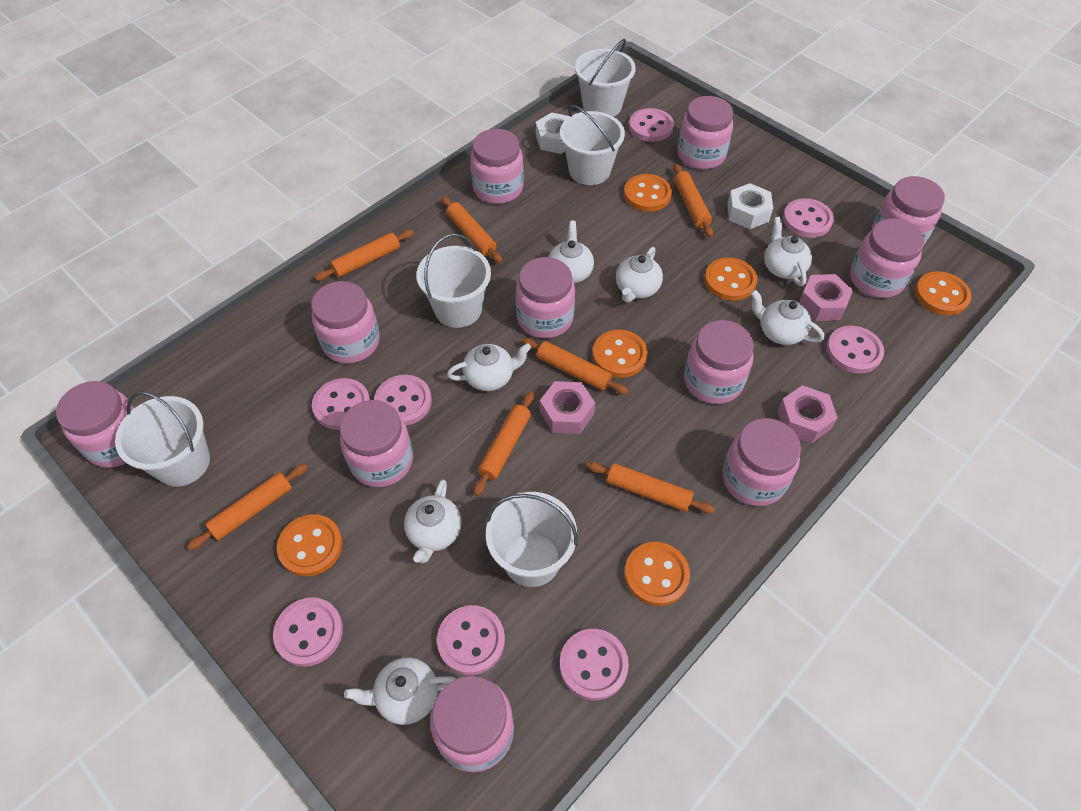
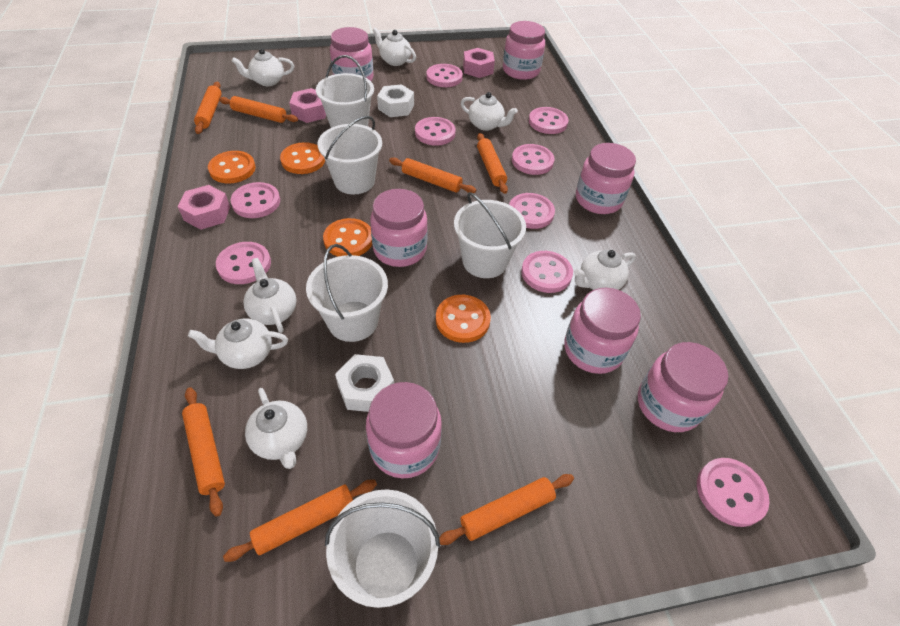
orange button: 6 -> 4
pink button: 8 -> 9
pink jar: 11 -> 7

